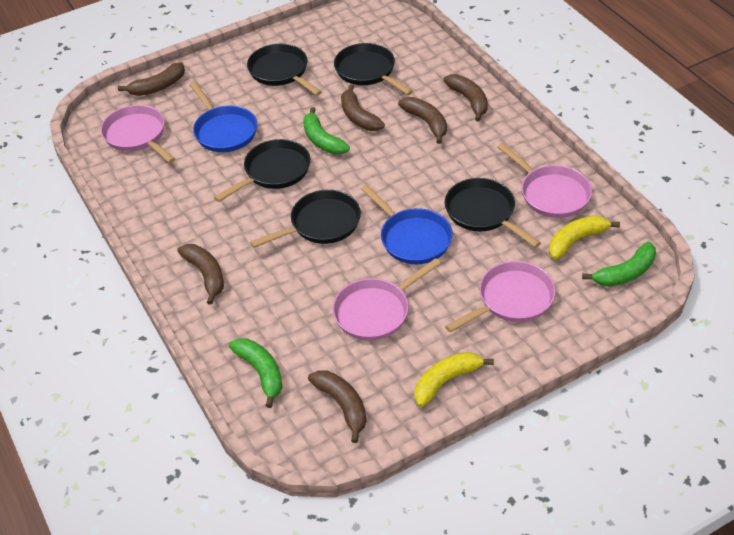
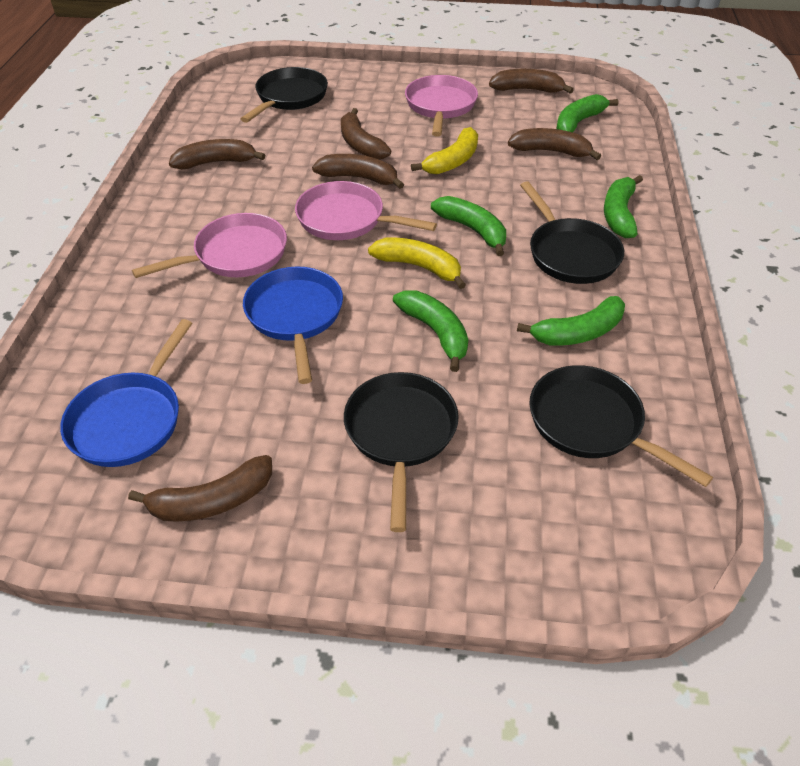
black pan: 5 -> 4
green banana: 3 -> 5
pink pan: 4 -> 3

